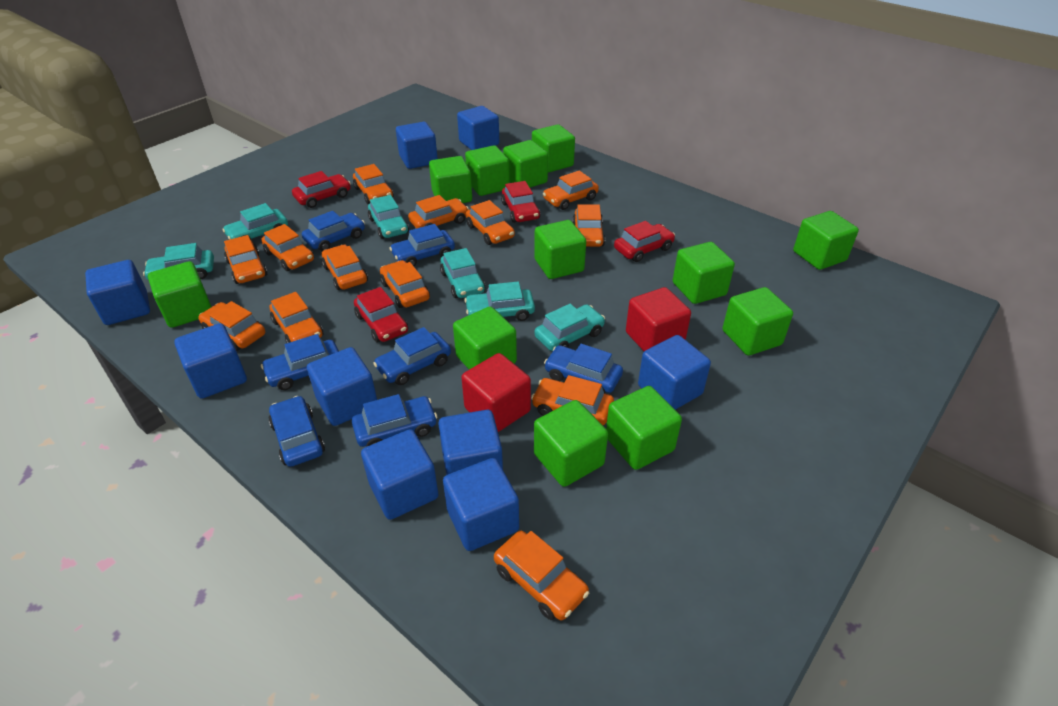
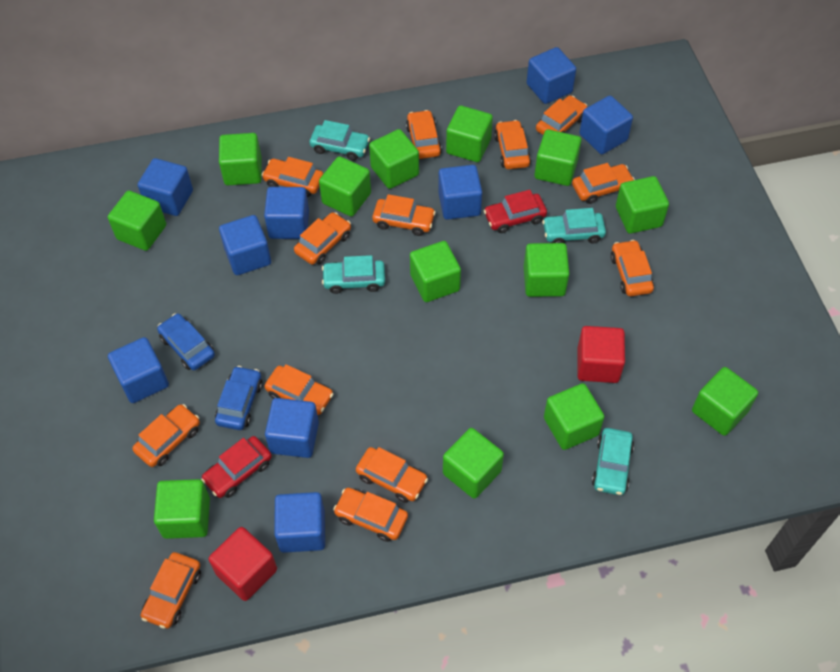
blue car: 7 -> 2
green cube: 12 -> 13
red car: 4 -> 2
turquoise car: 6 -> 4

